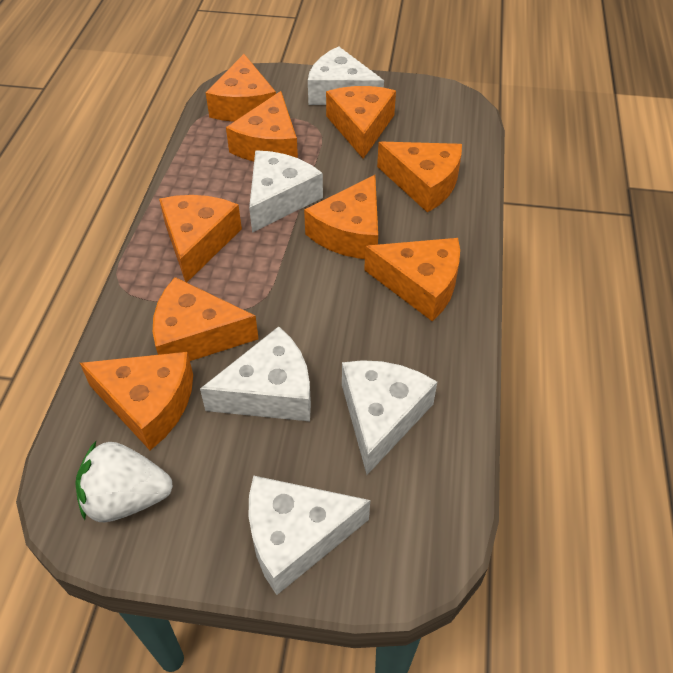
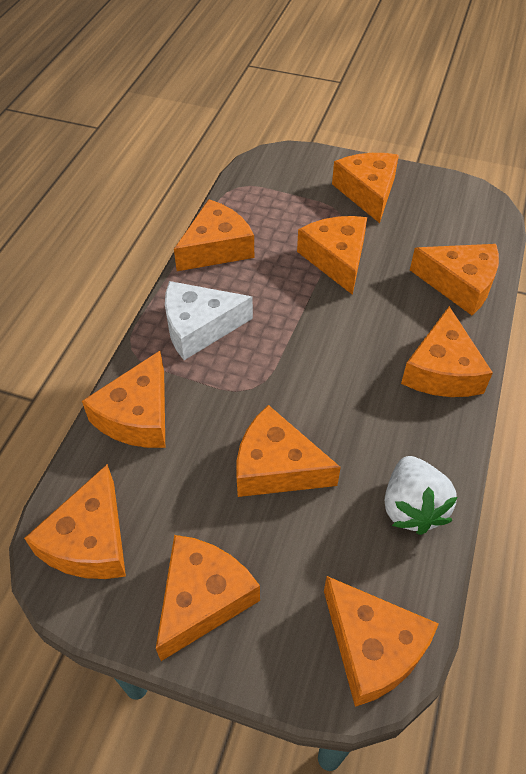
orange cheese: 9 -> 10
white cheese: 5 -> 1

